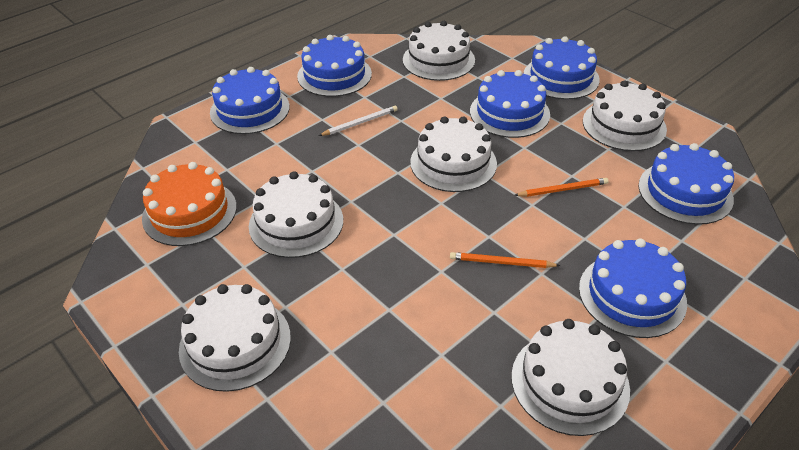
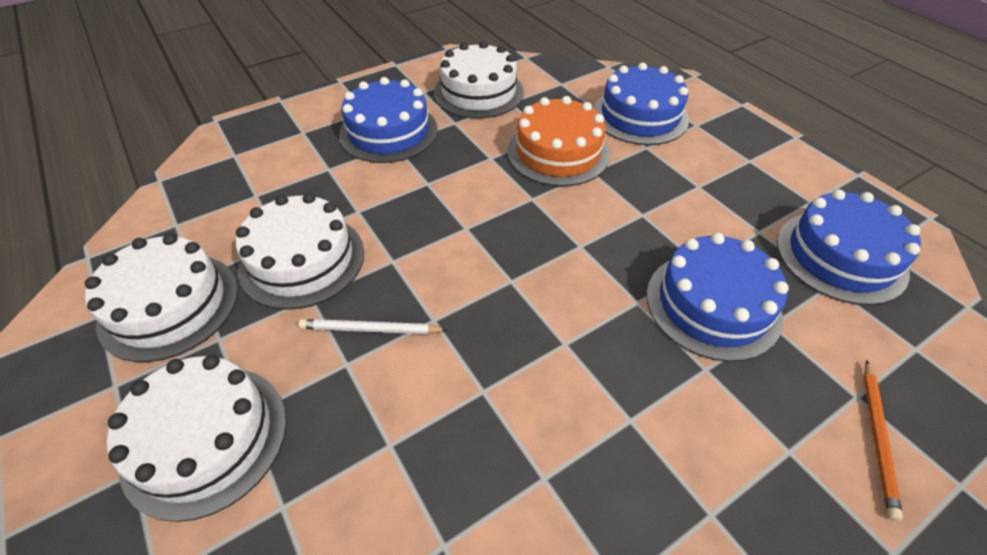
blue cake: 6 -> 4
orange pencil: 2 -> 1
white cake: 6 -> 4

